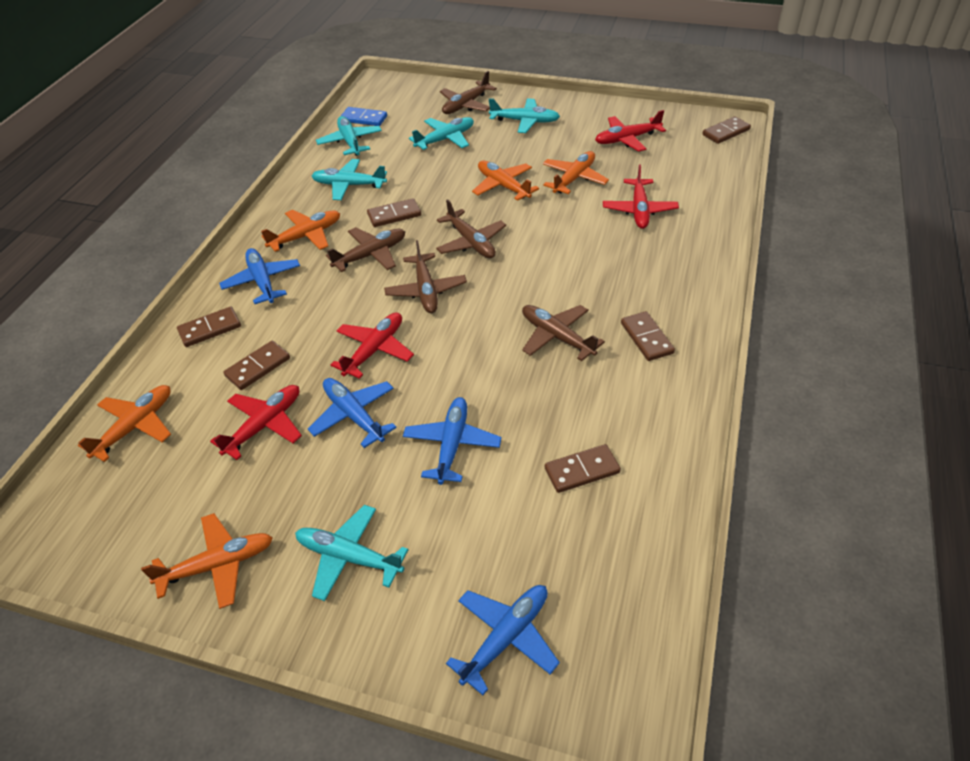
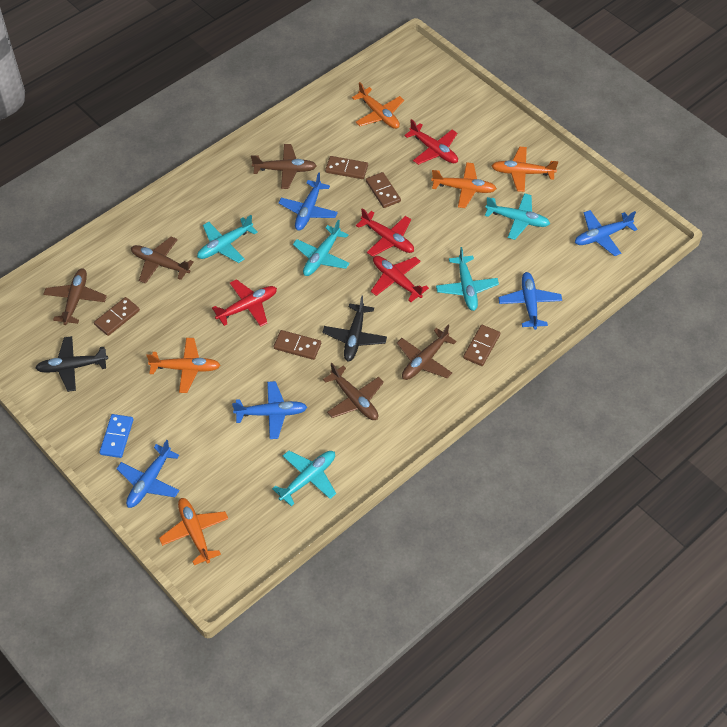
black plane: 0 -> 2
blue plane: 4 -> 5
brown domino: 6 -> 5

